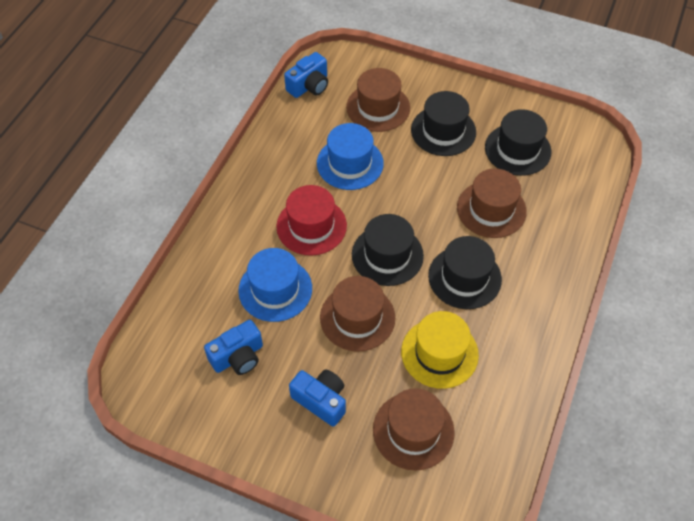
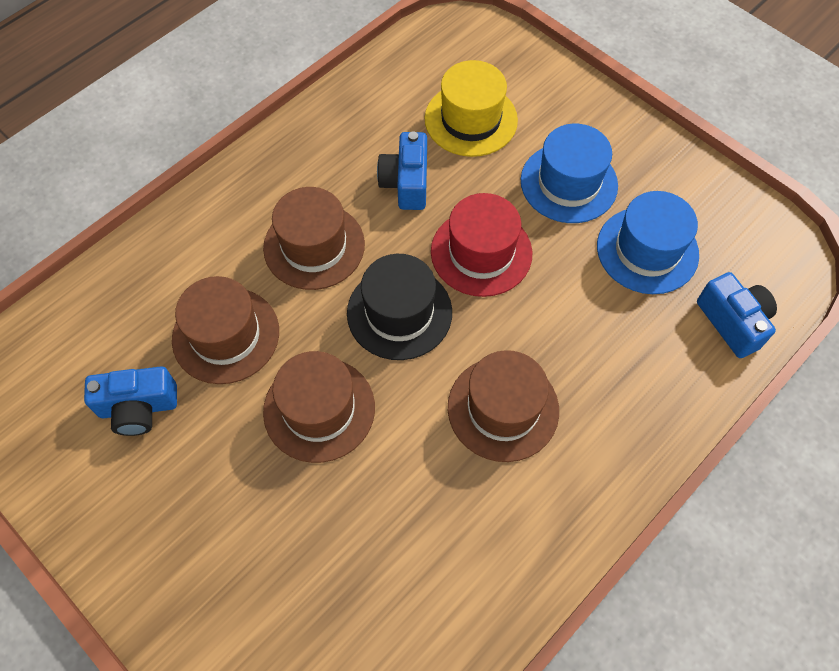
black hat: 4 -> 1

